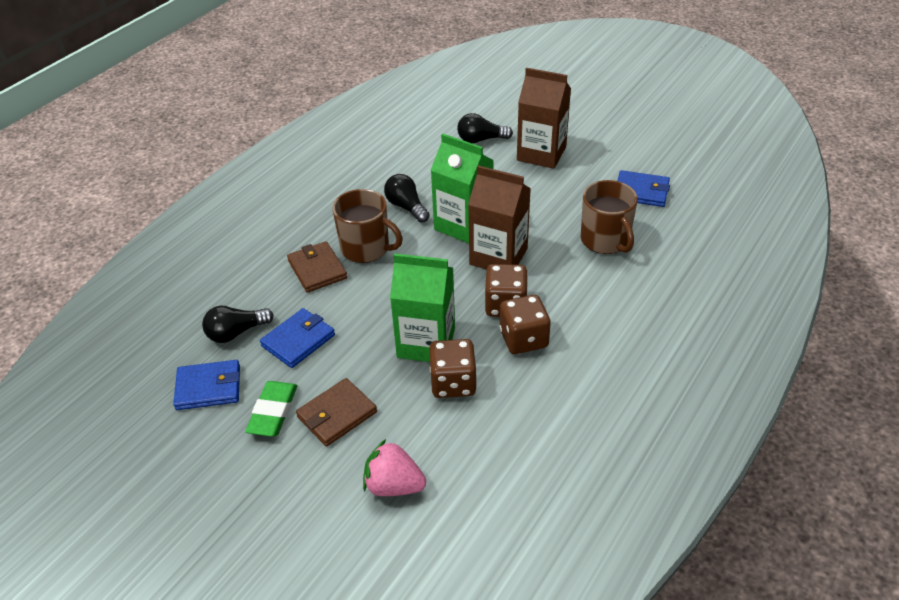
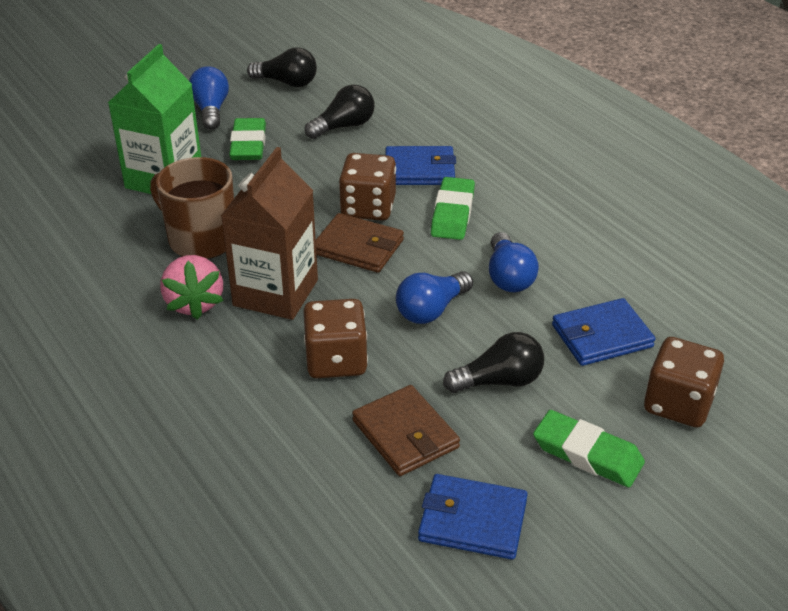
blue light bulb: 0 -> 3
brown carton: 2 -> 1
brown mug: 2 -> 1
green carton: 2 -> 1
green eraser: 1 -> 3

